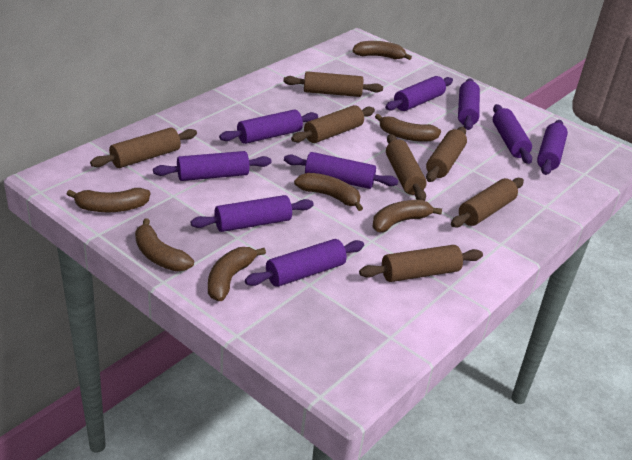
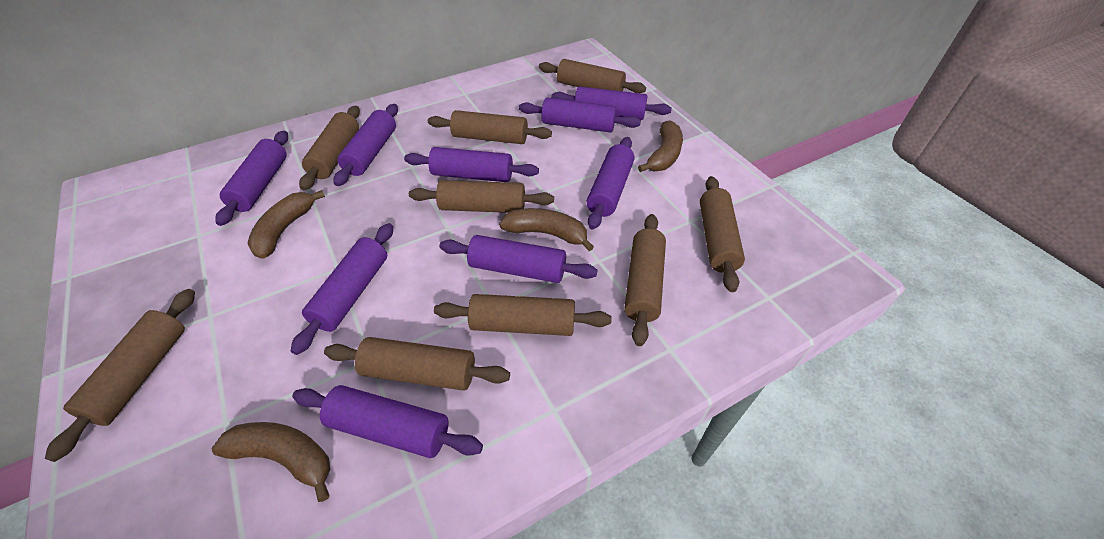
brown banana: 7 -> 4
brown rolling pin: 7 -> 9

